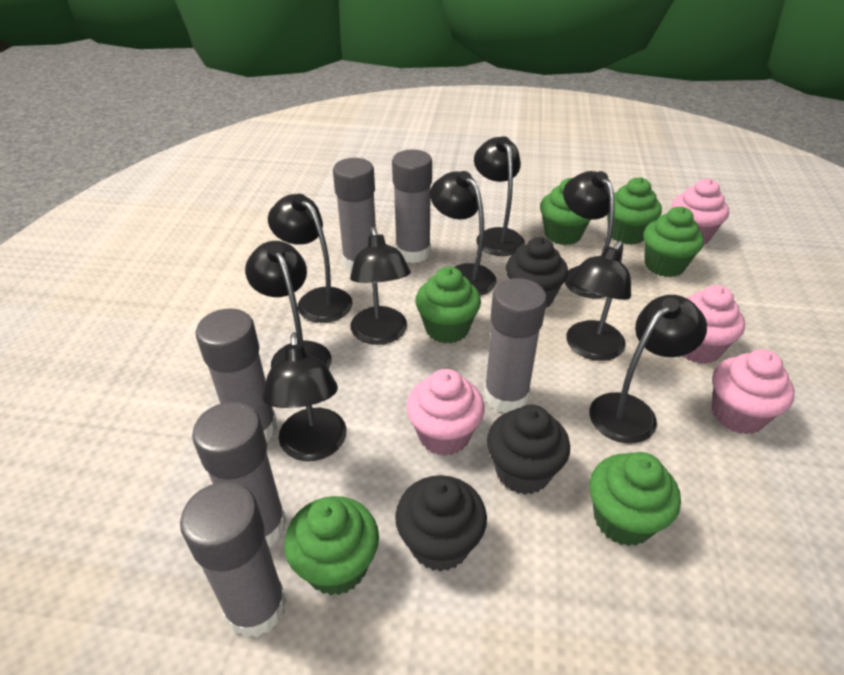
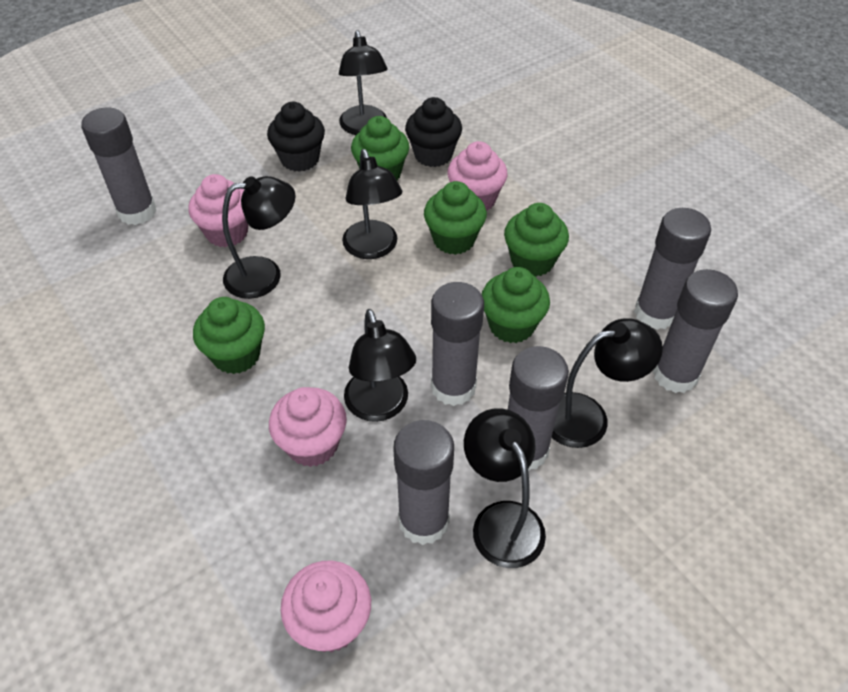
black cupcake: 3 -> 2
black lamp: 9 -> 6
green cupcake: 6 -> 5

